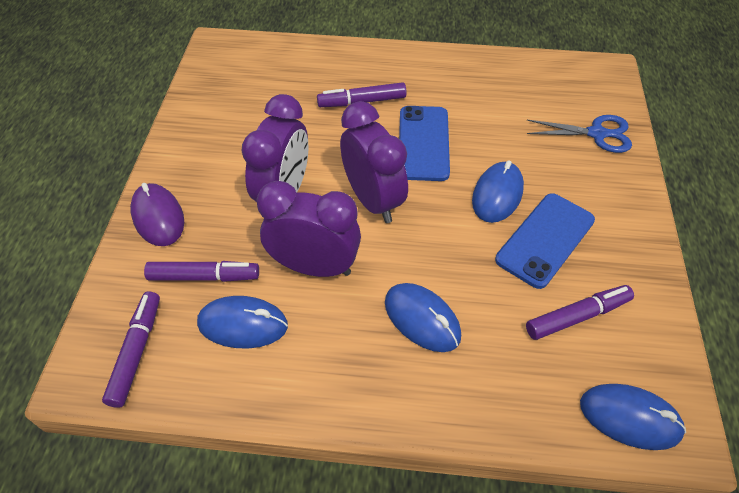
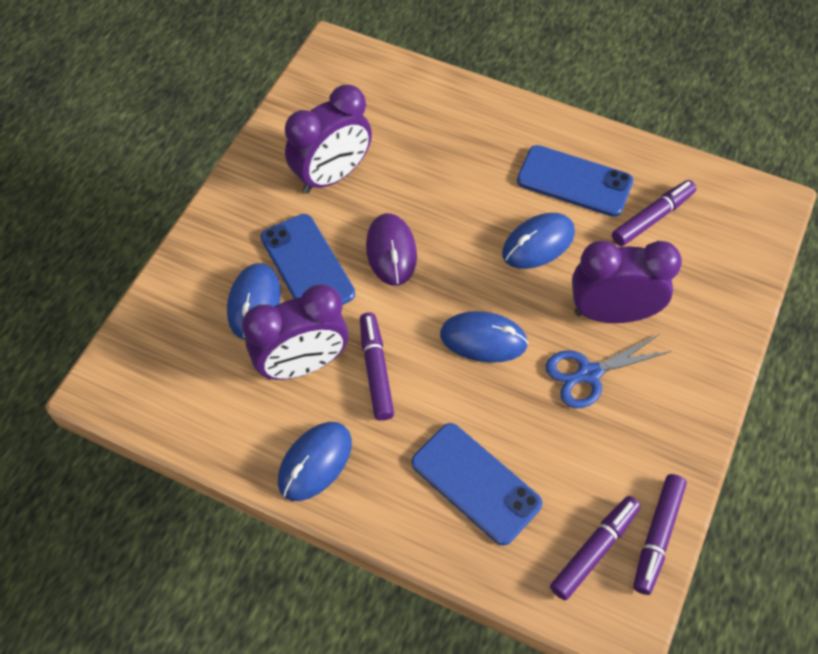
blue phone: 2 -> 3

